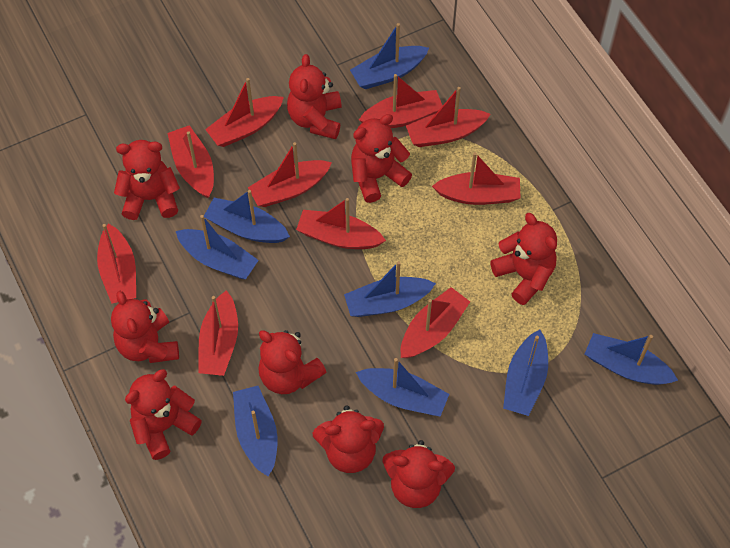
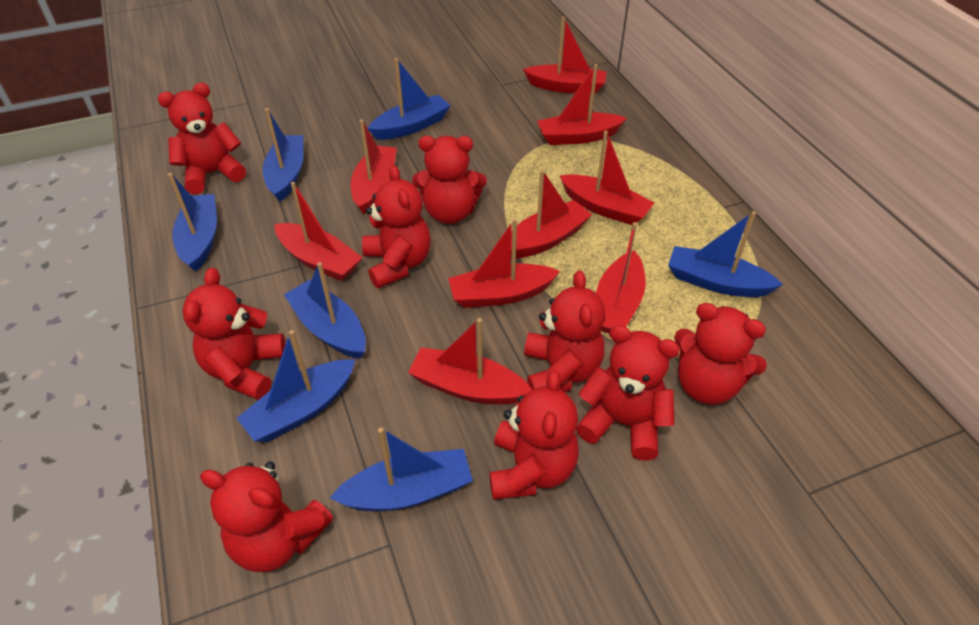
blue boat: 8 -> 7
red boat: 10 -> 9

